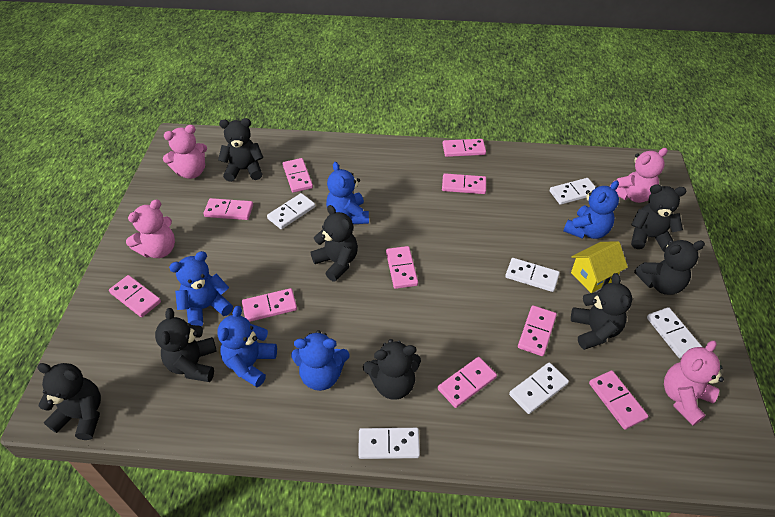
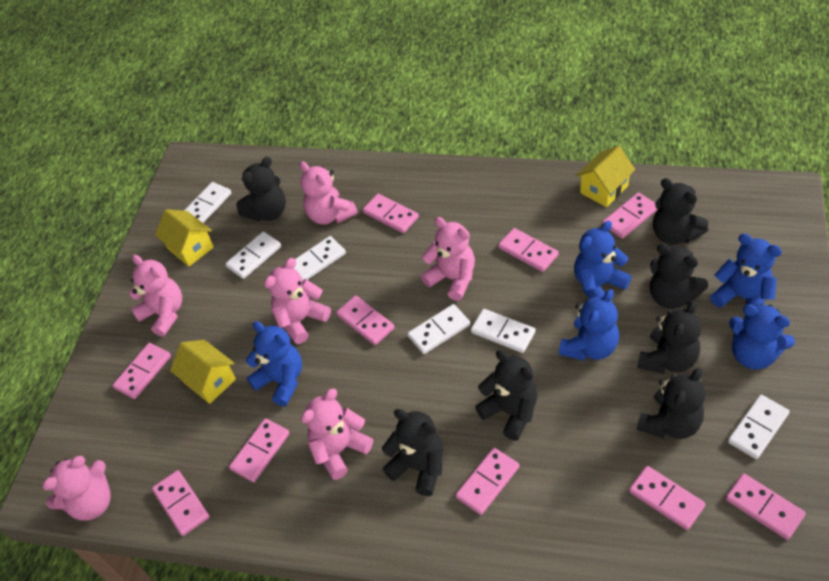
black teddy bear: 8 -> 7
pink teddy bear: 4 -> 6
yellow house: 1 -> 3

